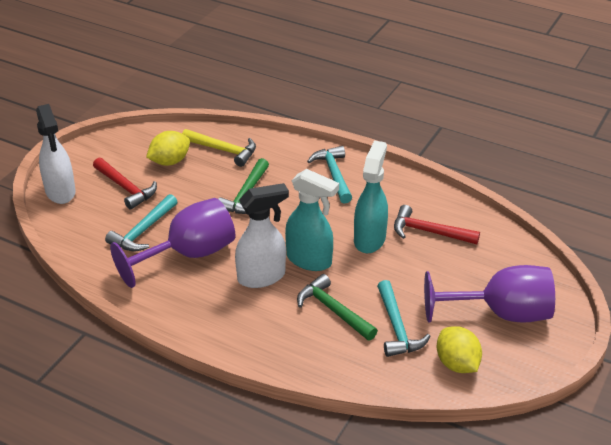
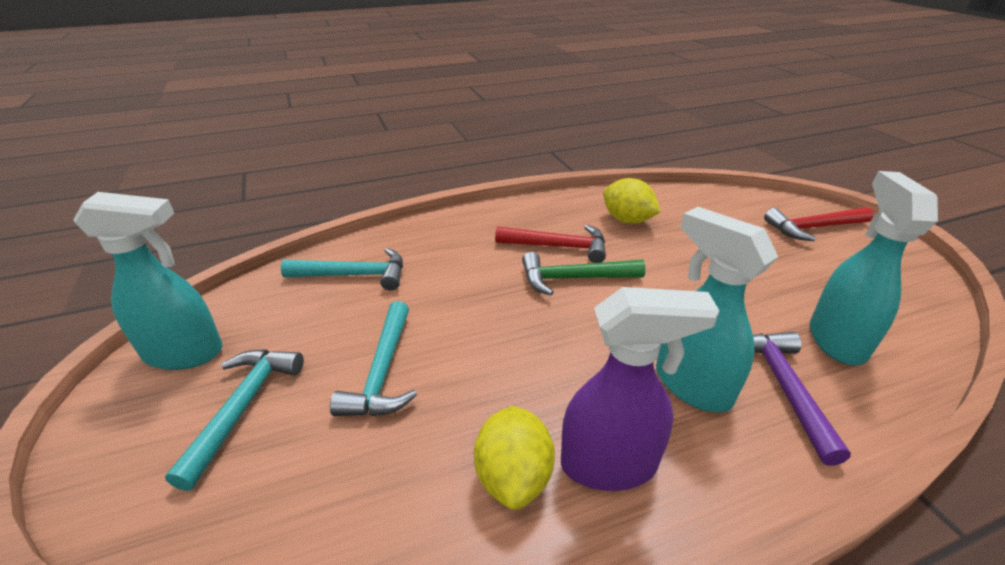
green hammer: 2 -> 1
purple goblet: 2 -> 0
purple hammer: 0 -> 1
purple spray bottle: 0 -> 1
turquoise spray bottle: 2 -> 3
white spray bottle: 2 -> 0
yellow hammer: 1 -> 0

